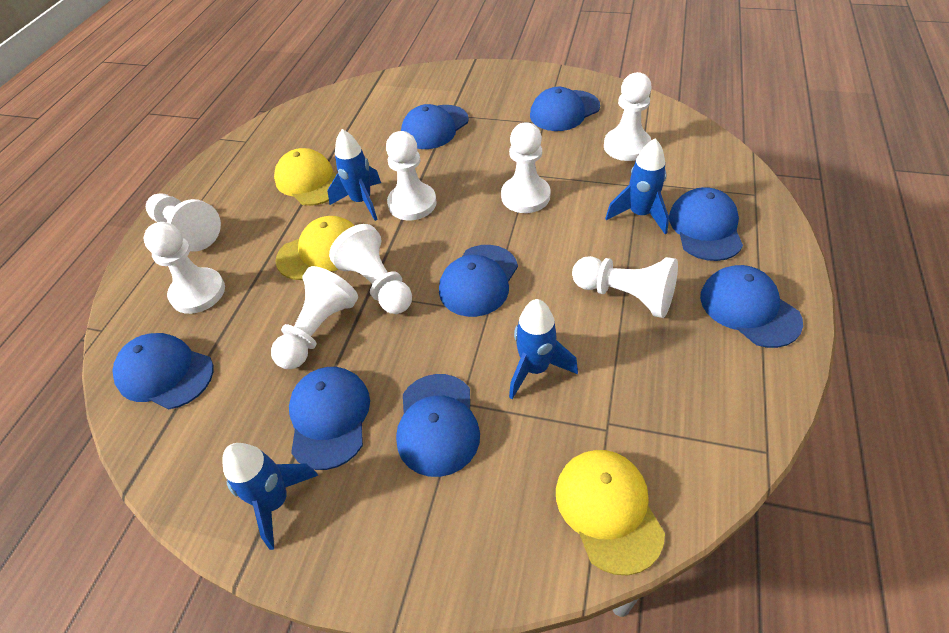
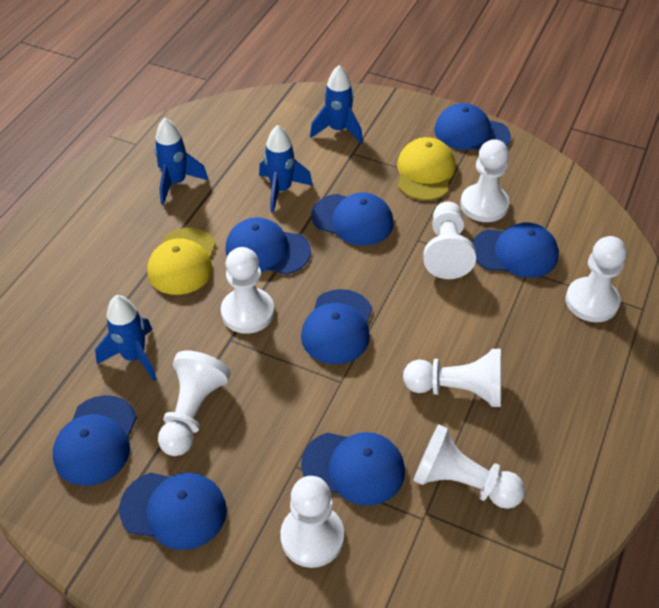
yellow cap: 3 -> 2

